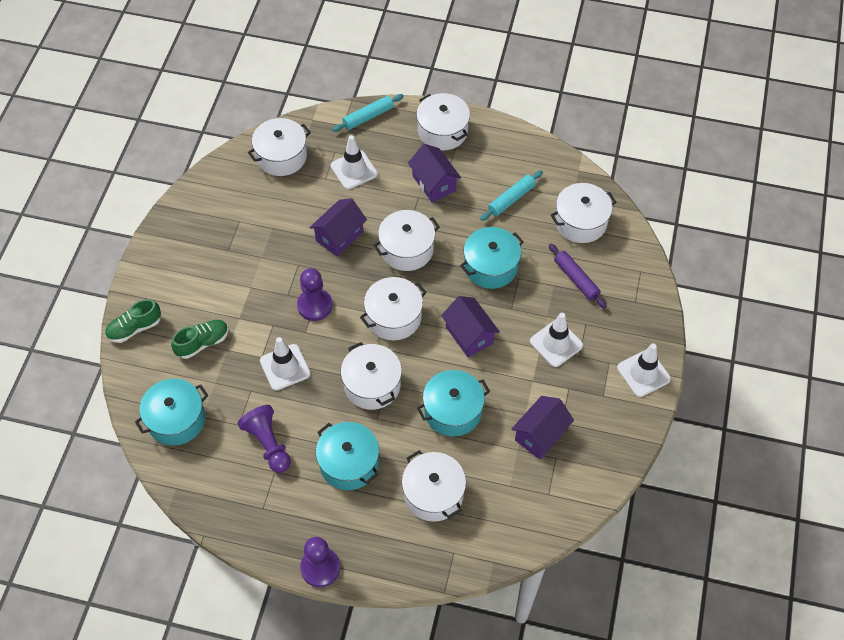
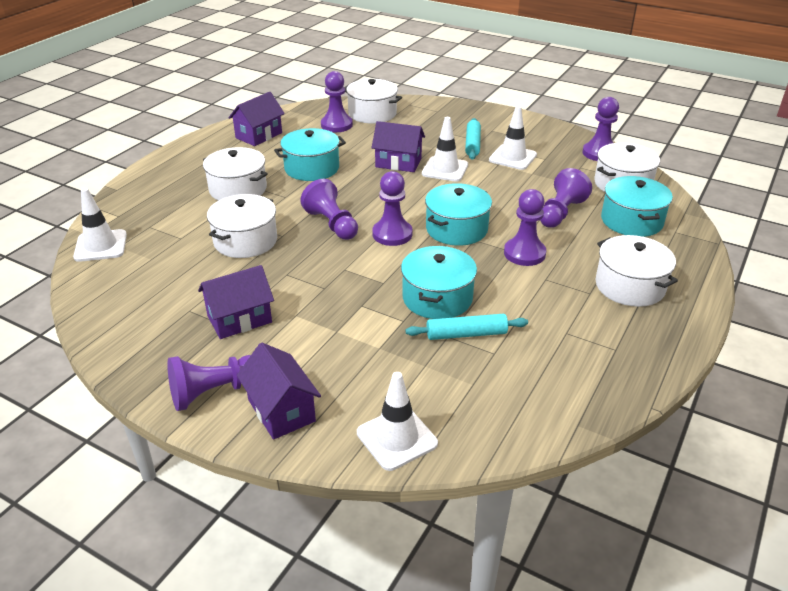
green shoe: 2 -> 0
purple pawn: 3 -> 7
purple rolling pin: 1 -> 0
white pot: 7 -> 5

